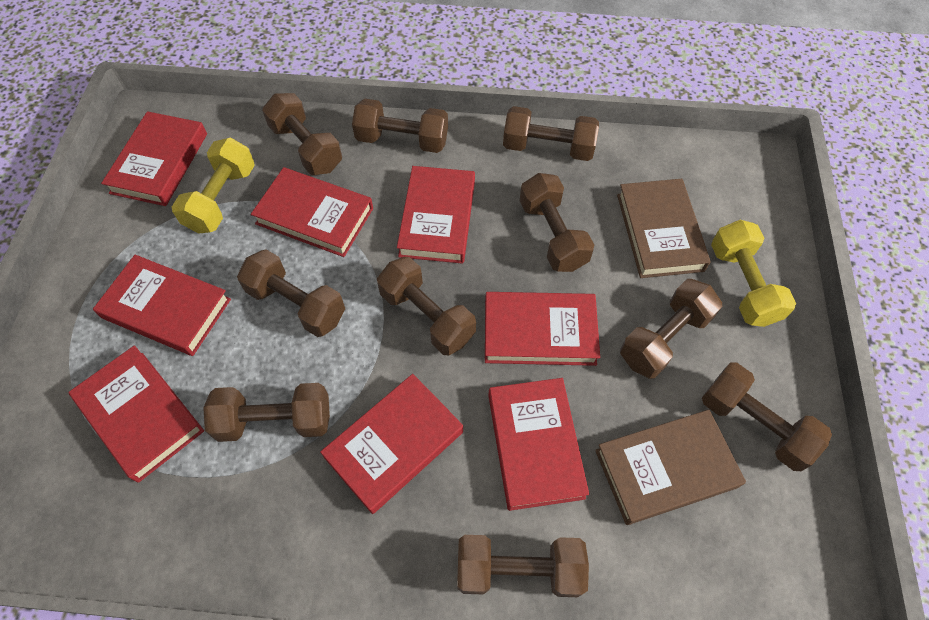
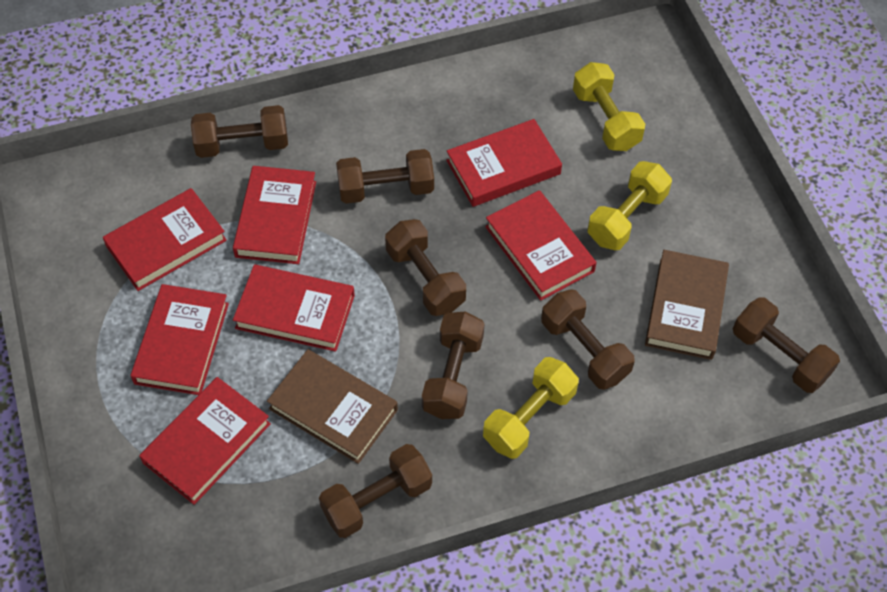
brown dumbbell: 10 -> 7
red book: 8 -> 7
yellow dumbbell: 2 -> 3

